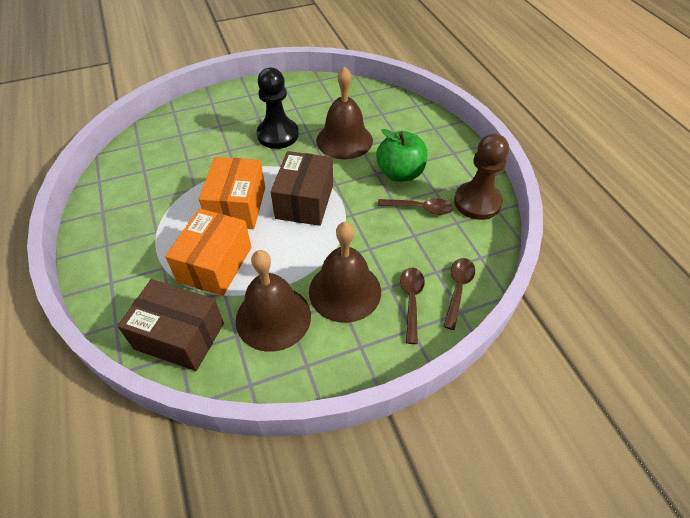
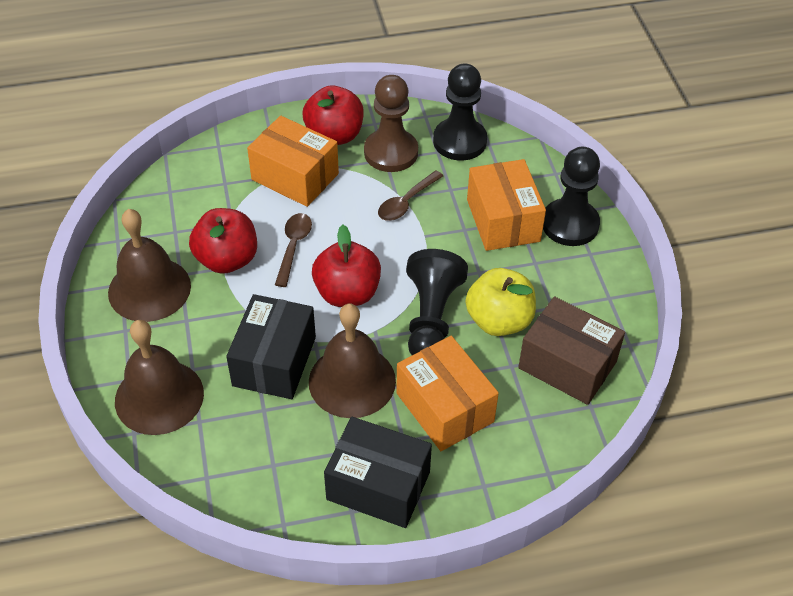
black box: 0 -> 2
black pawn: 1 -> 3
brown box: 2 -> 1
brown spoon: 3 -> 2
green apple: 1 -> 0
orange box: 2 -> 3
red apple: 0 -> 3
yellow apple: 0 -> 1

